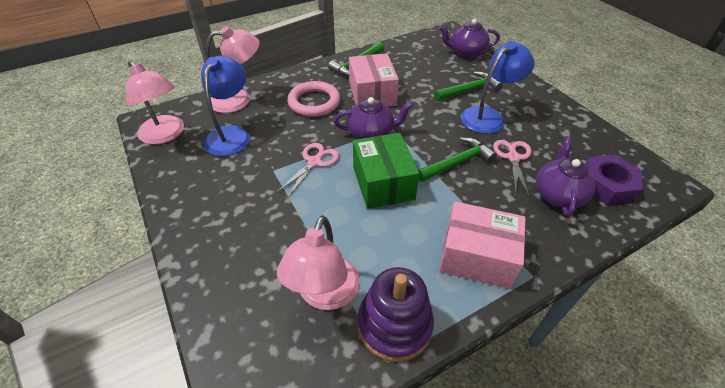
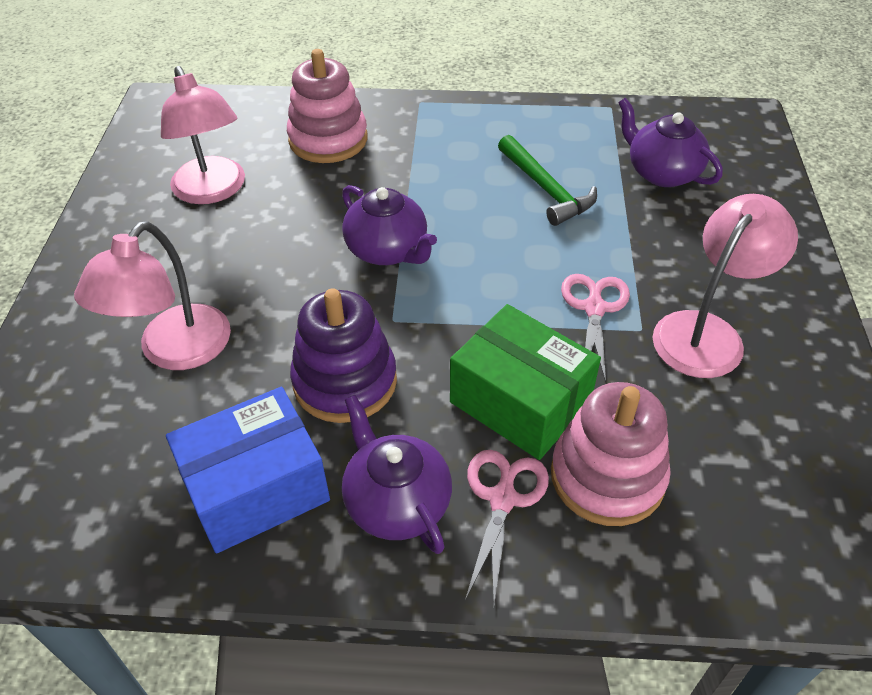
blue box: 0 -> 1
blue lamp: 2 -> 0
green hammer: 3 -> 1
pink box: 2 -> 0
pink ring: 1 -> 0
pink stacking toy: 0 -> 2
purple nut: 1 -> 0

